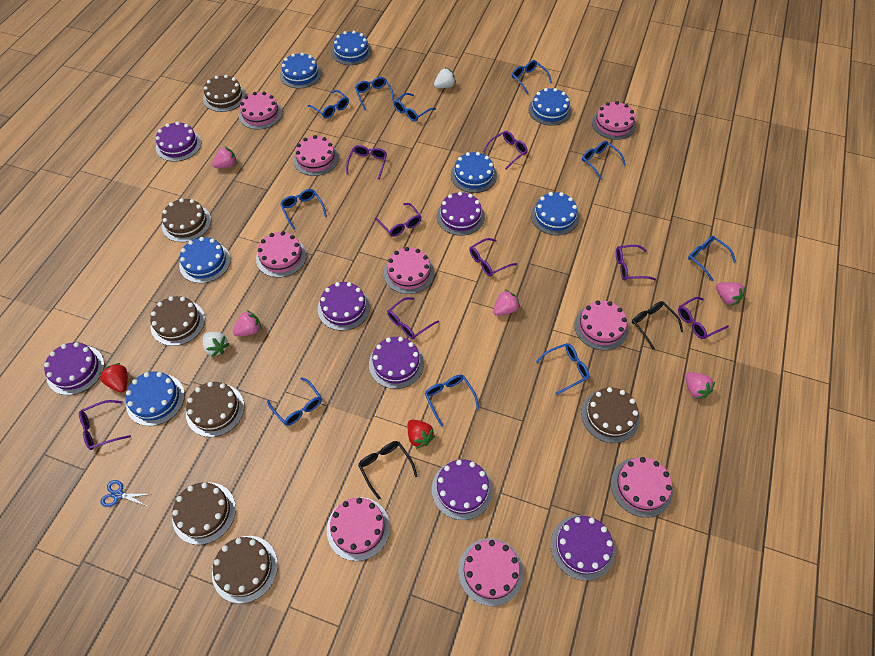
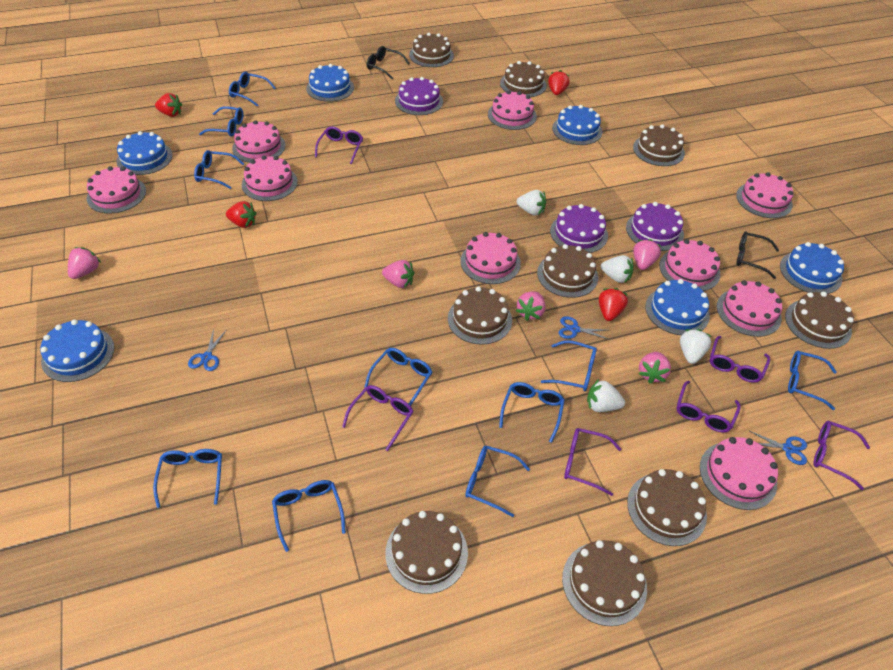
blue cake: 7 -> 6
blue scissors: 1 -> 3
brown cake: 7 -> 9
purple cake: 7 -> 3
purple glasses: 8 -> 6
red strawberry: 2 -> 4
white strawberry: 2 -> 4

